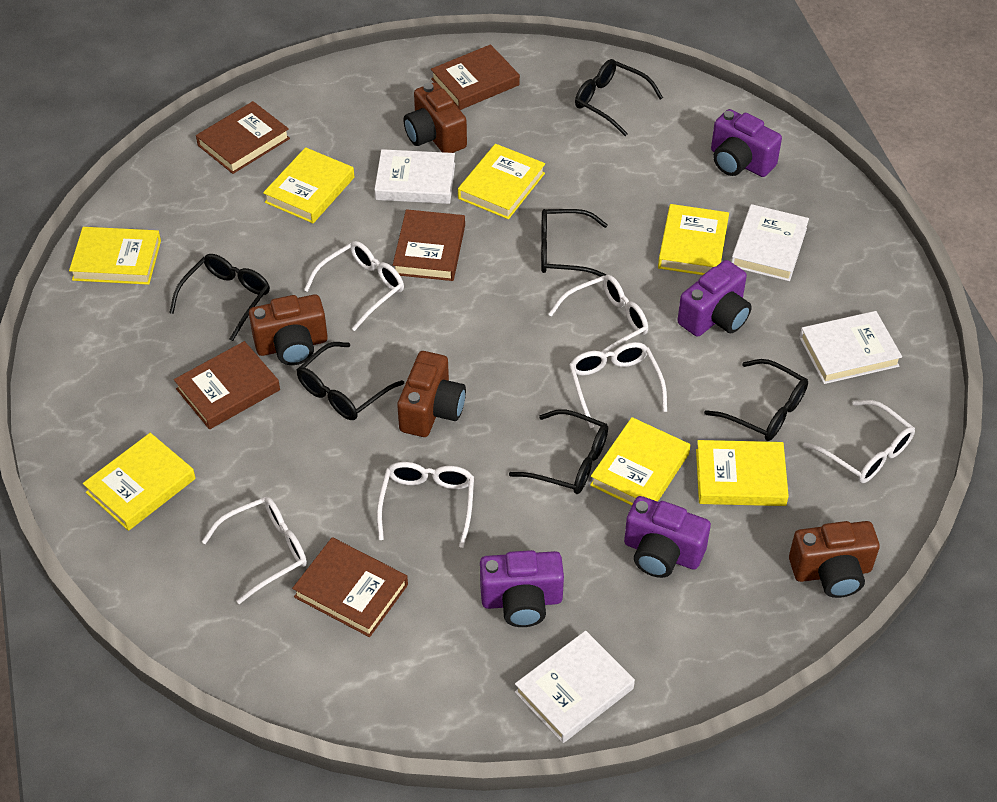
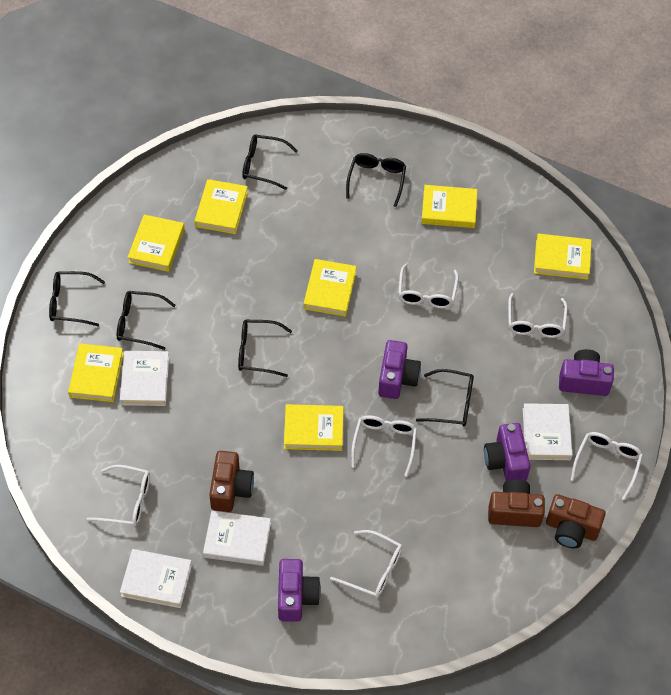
brown book: 5 -> 0
brown camera: 4 -> 3

